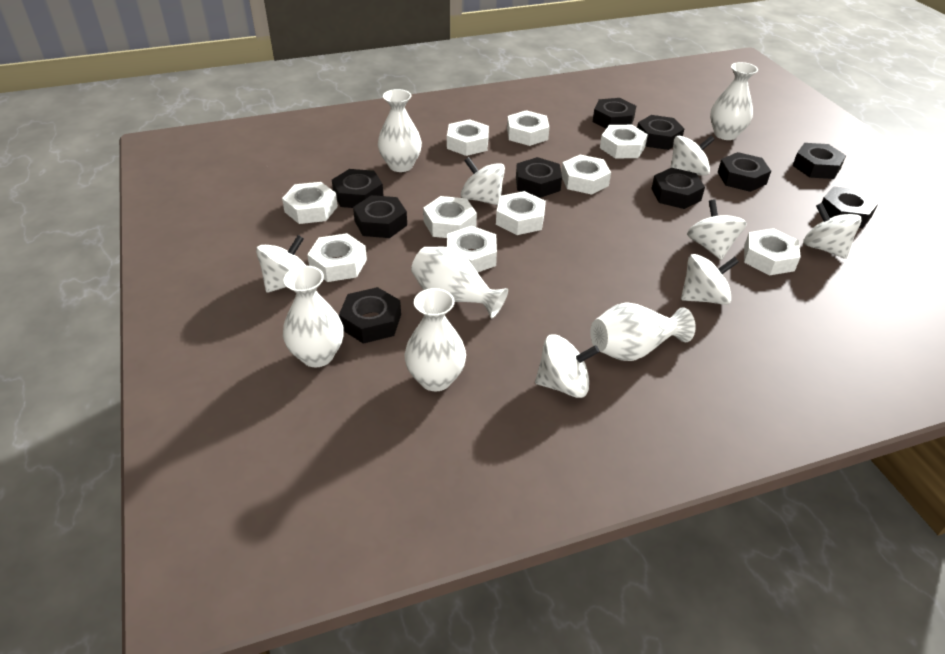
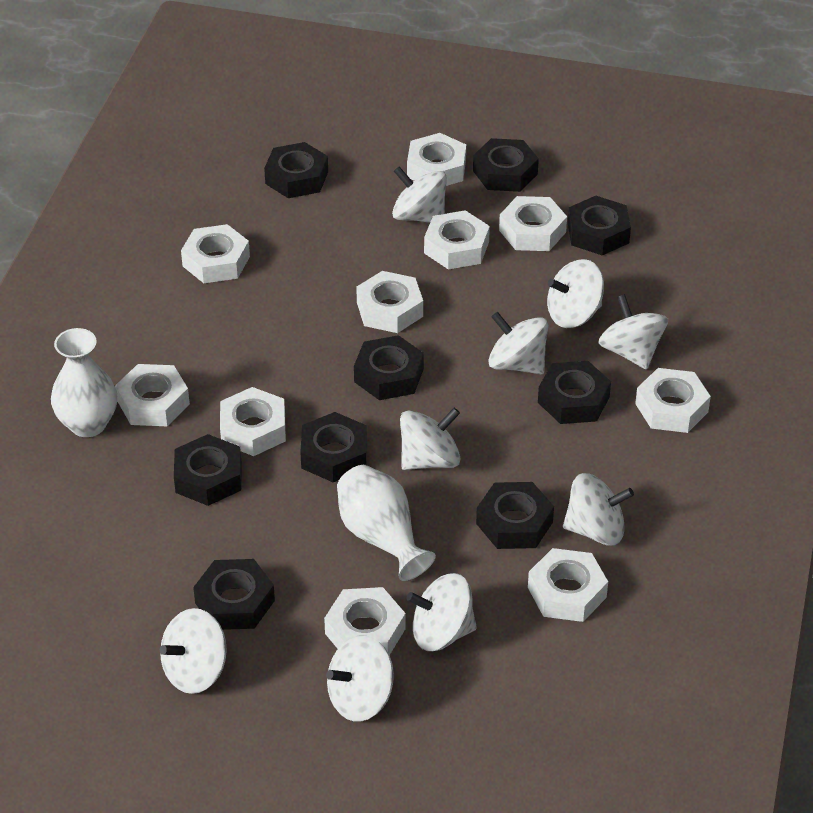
black nut: 10 -> 9
white spinning top: 7 -> 9
white vase: 6 -> 2

